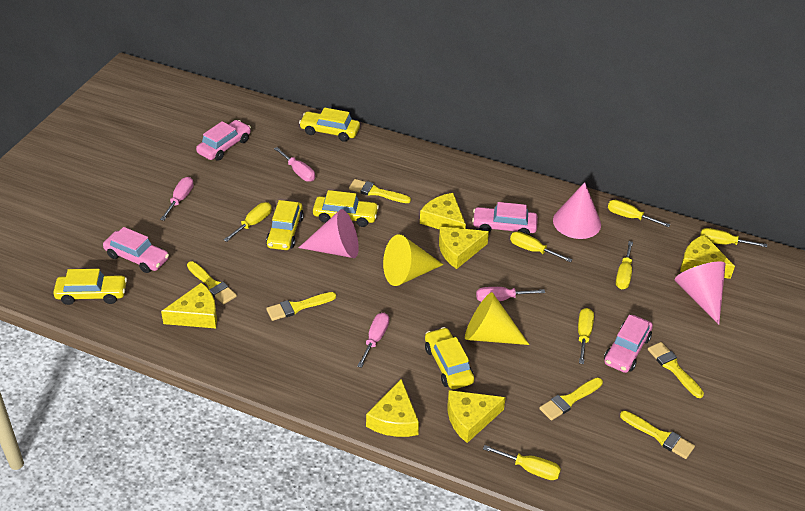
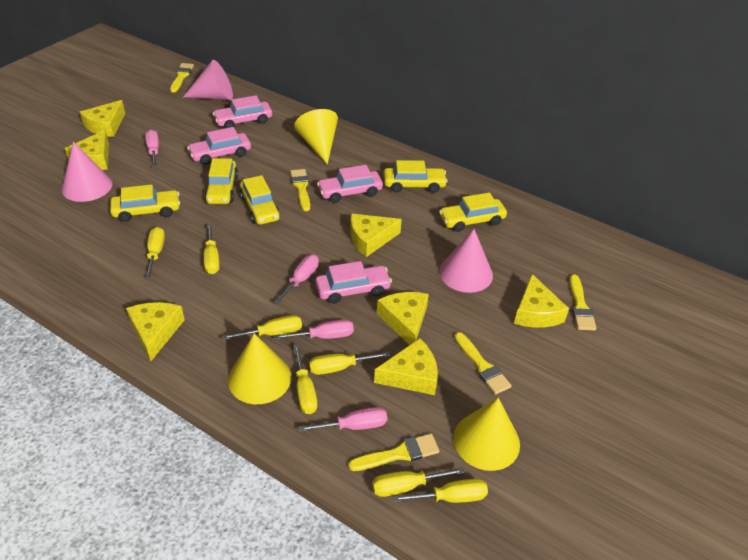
yellow brush: 6 -> 5
yellow cheese: 6 -> 7
yellow cone: 2 -> 3

